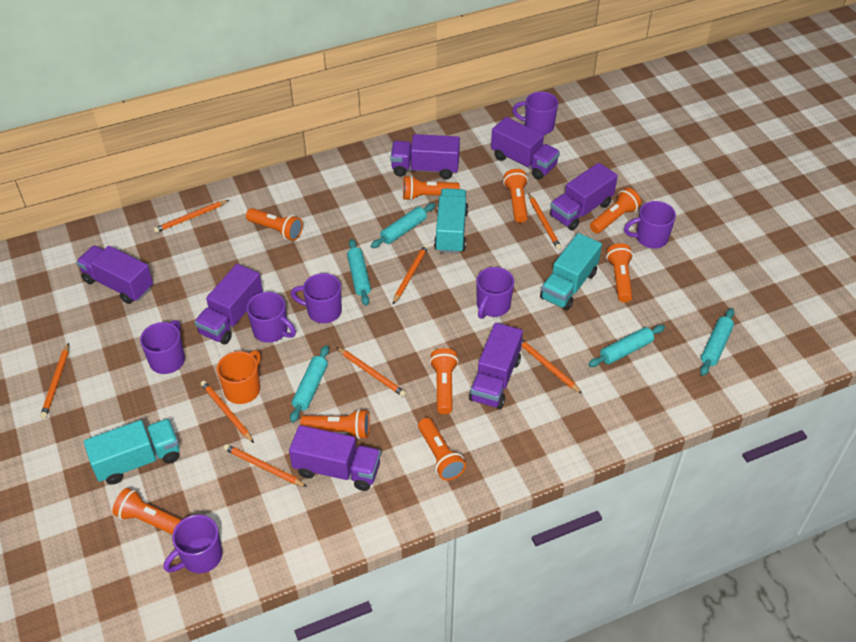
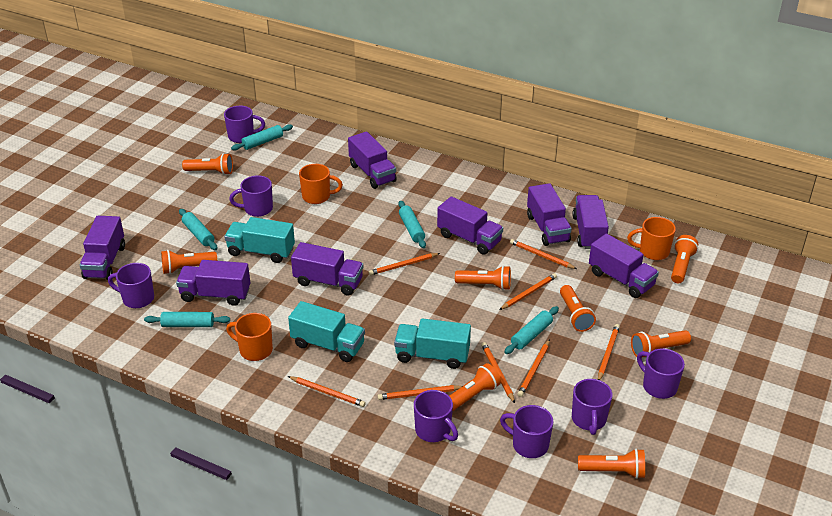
orange flashlight: 9 -> 8
orange mug: 1 -> 3
purple truck: 7 -> 8

